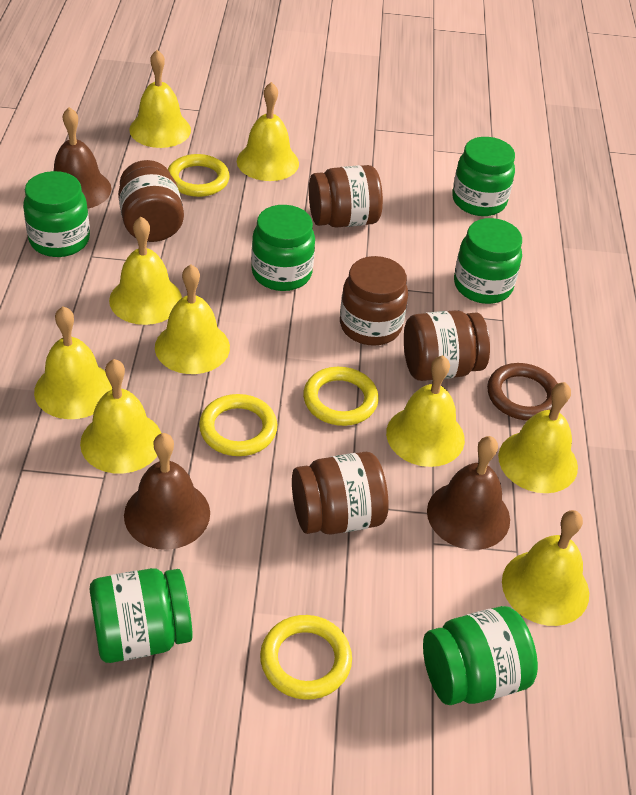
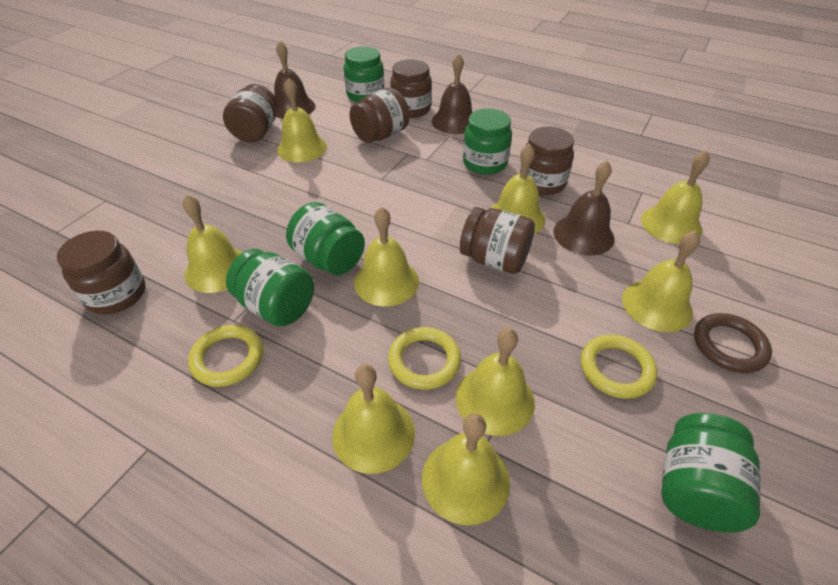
brown jar: 5 -> 6
green jar: 6 -> 5
yellow ring: 4 -> 3

